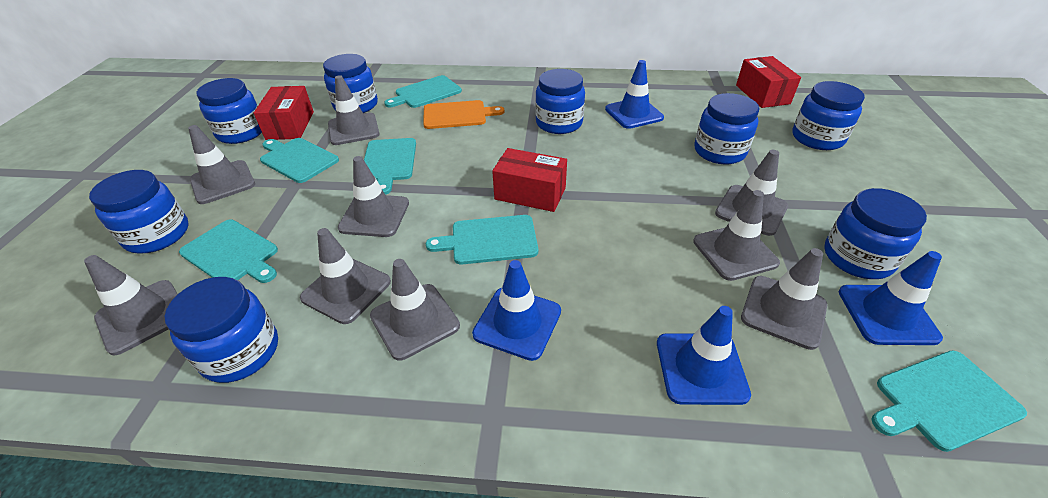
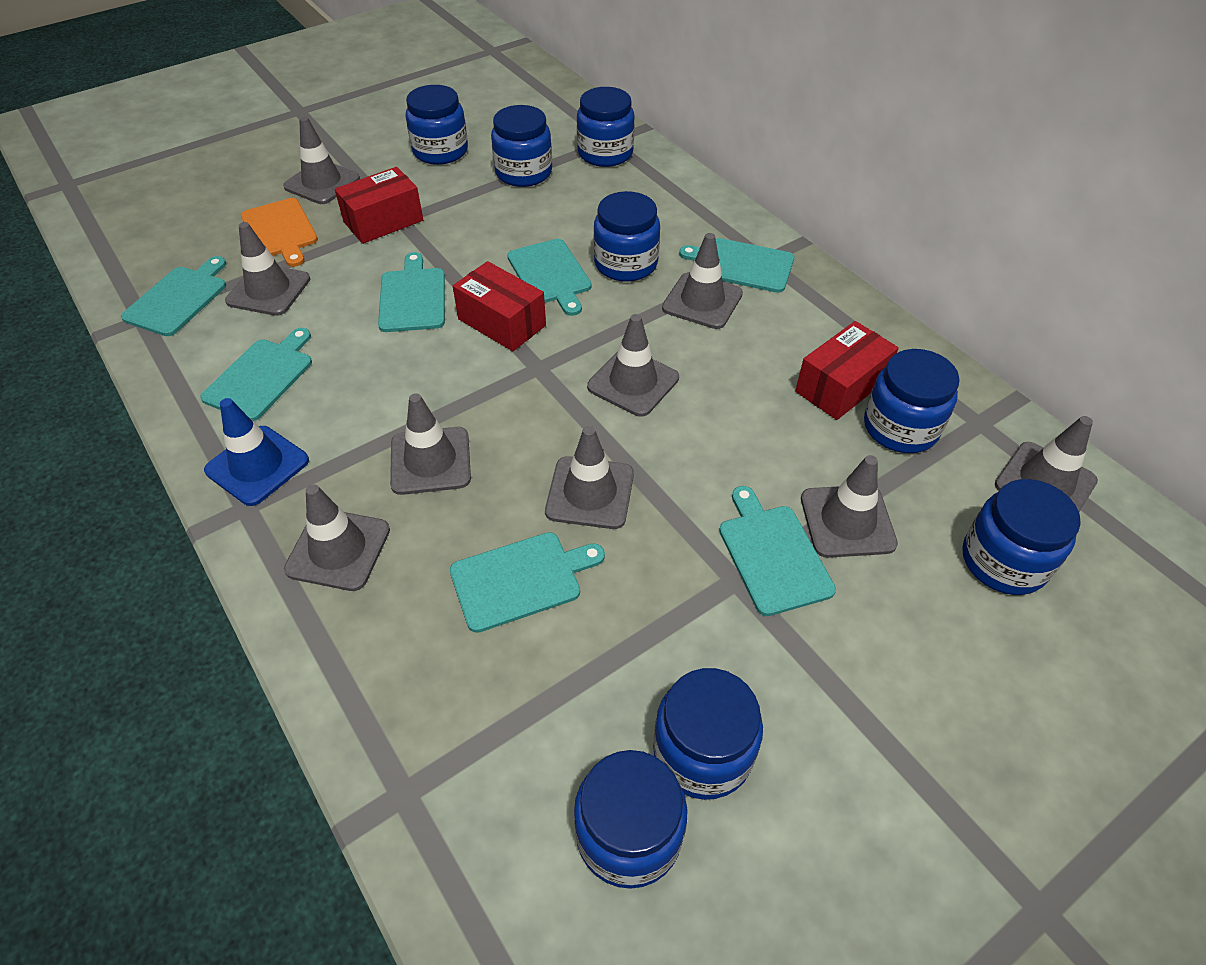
blue traffic cone: 4 -> 1
turquoise cutting board: 6 -> 7

